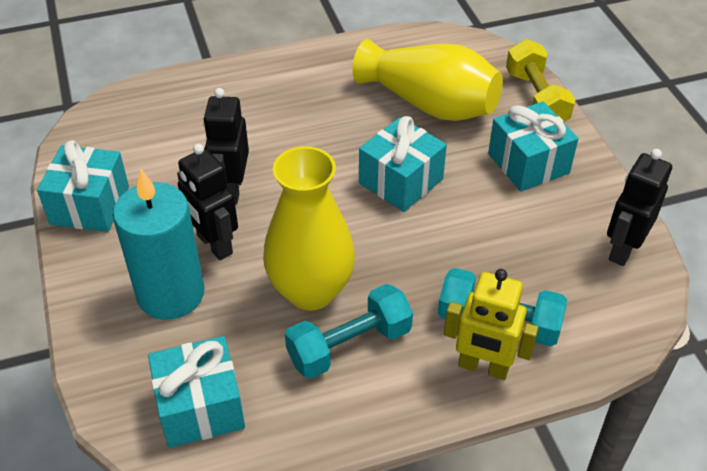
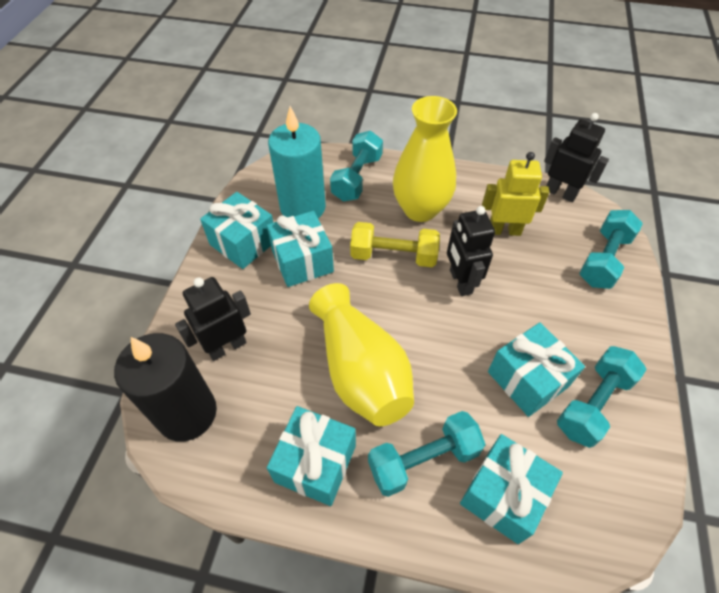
black candle: 0 -> 1
turquoise dumbbell: 2 -> 4
turquoise gift: 4 -> 5

